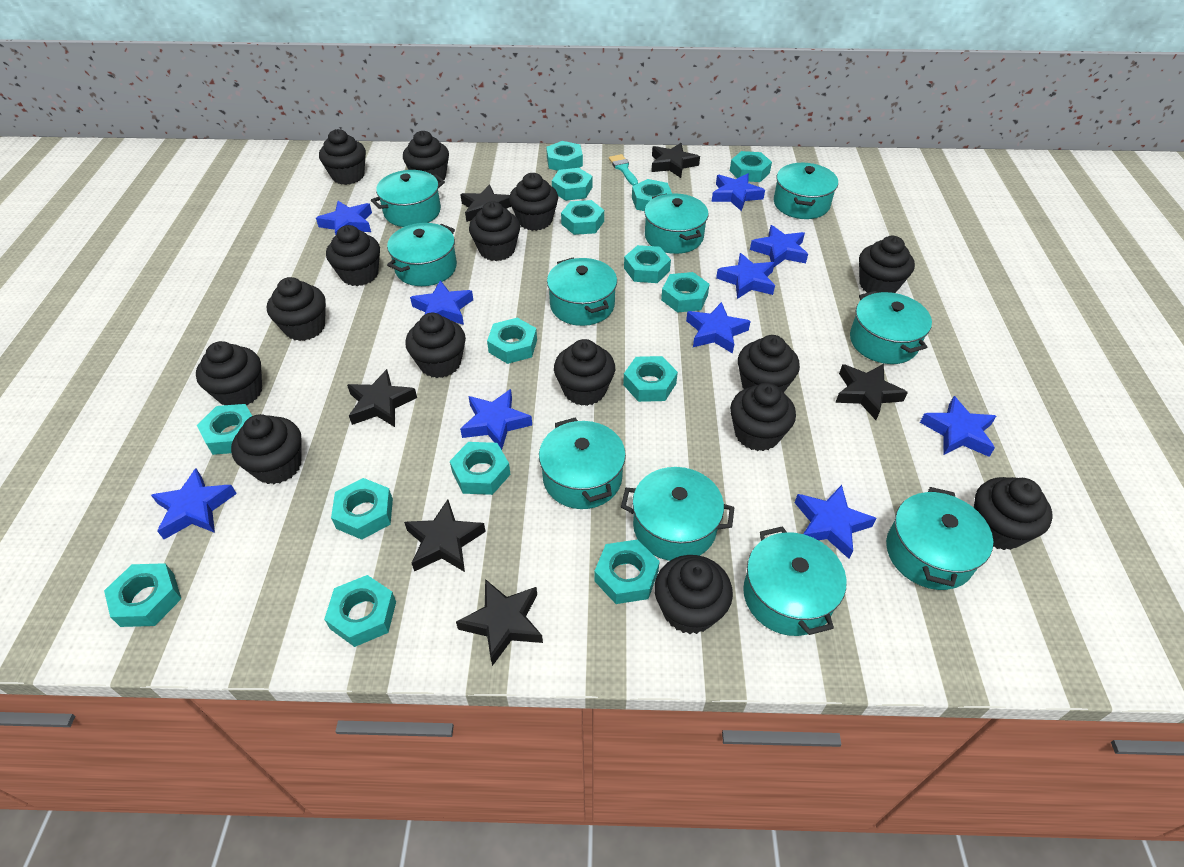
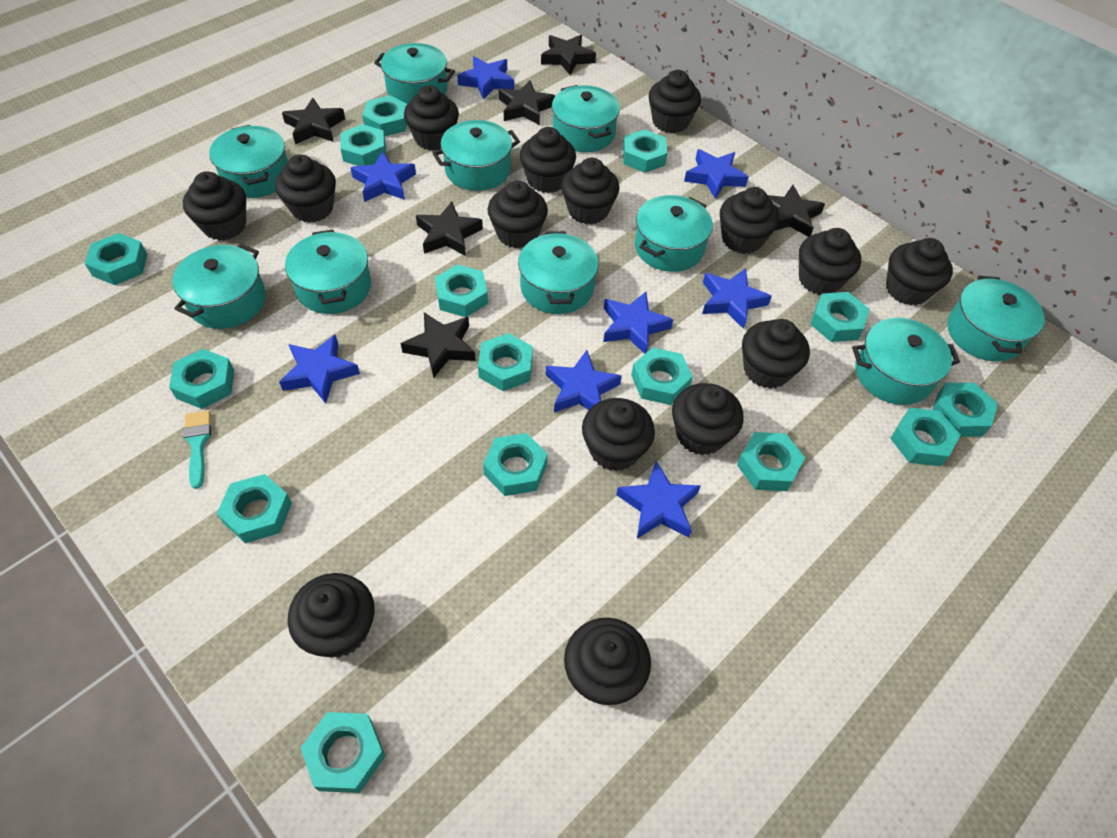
blue star: 10 -> 8

